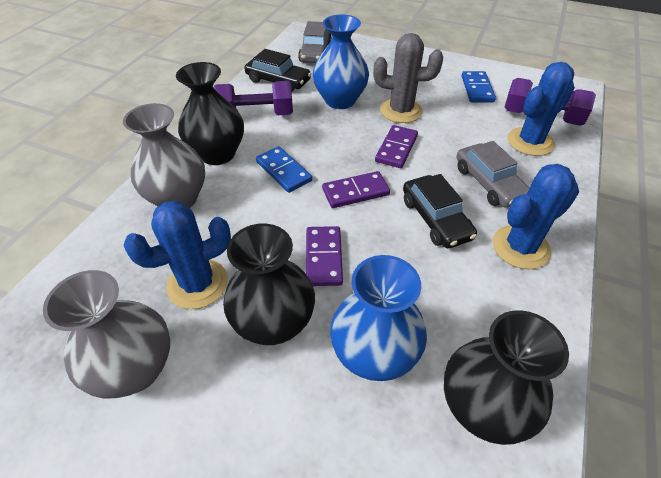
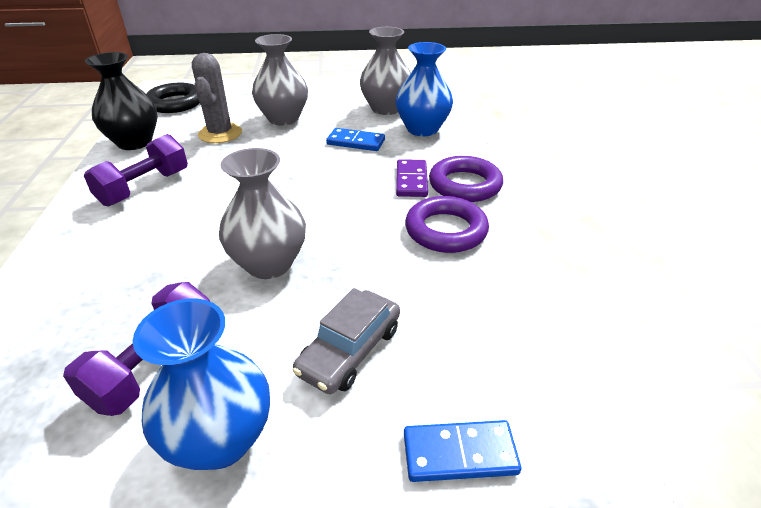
black car: 2 -> 0
black ring: 0 -> 1
black vase: 3 -> 1
blue cactus: 3 -> 0
grey car: 2 -> 1
grey vase: 2 -> 3
purple domino: 3 -> 1
purple ring: 0 -> 2

